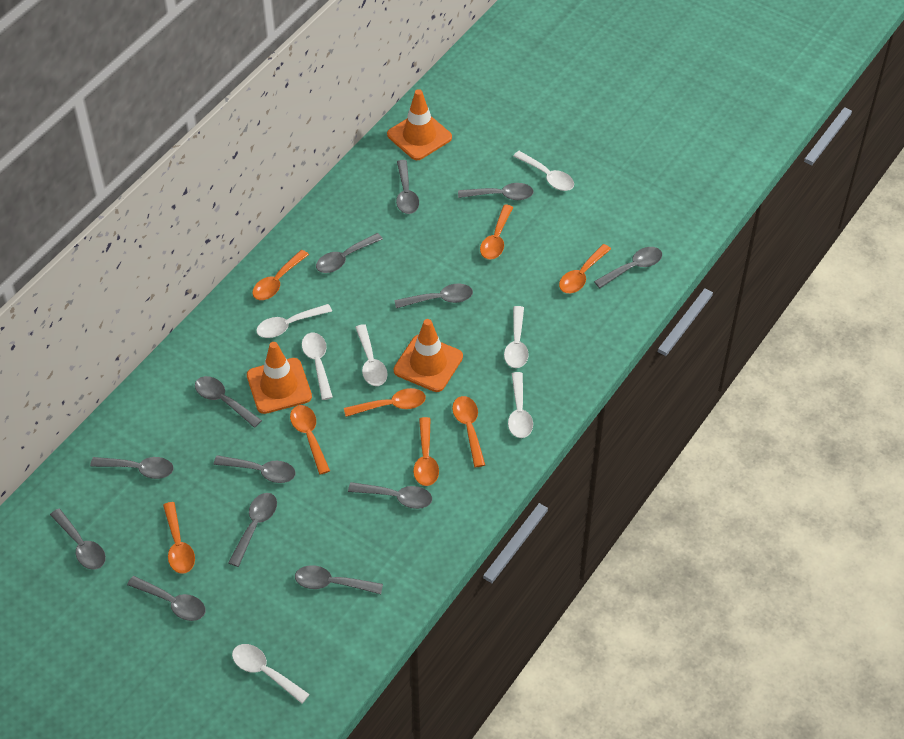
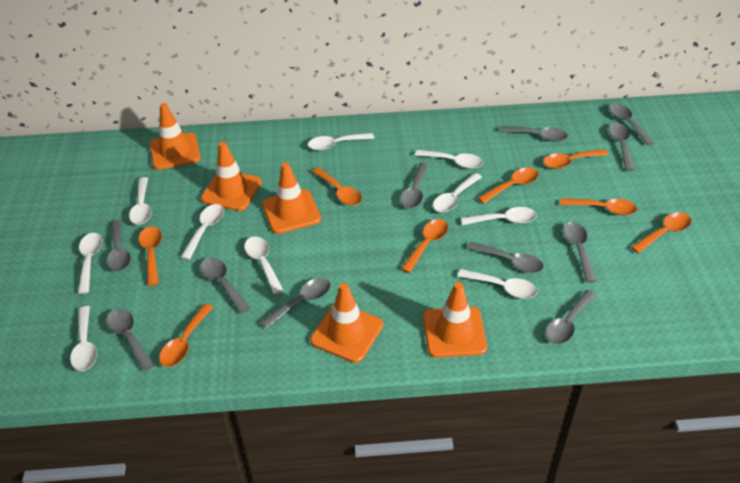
grey spoon: 13 -> 11
orange traffic cone: 3 -> 5
white spoon: 7 -> 10

